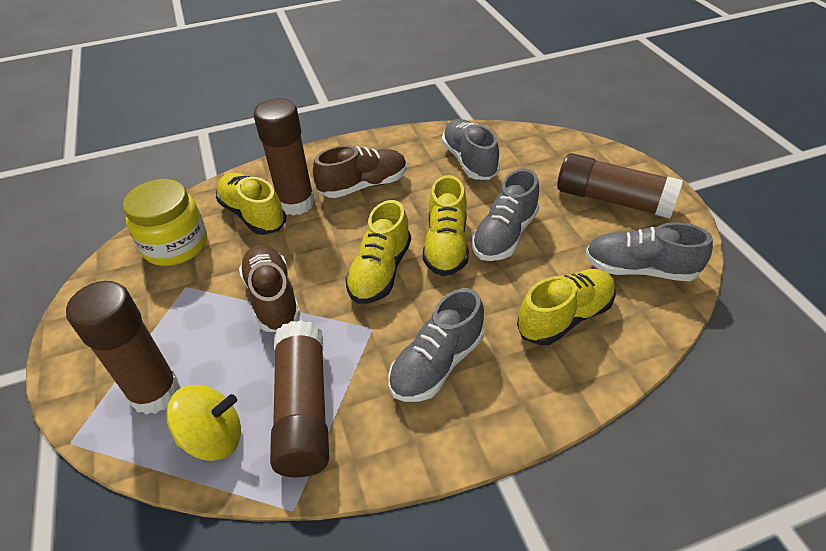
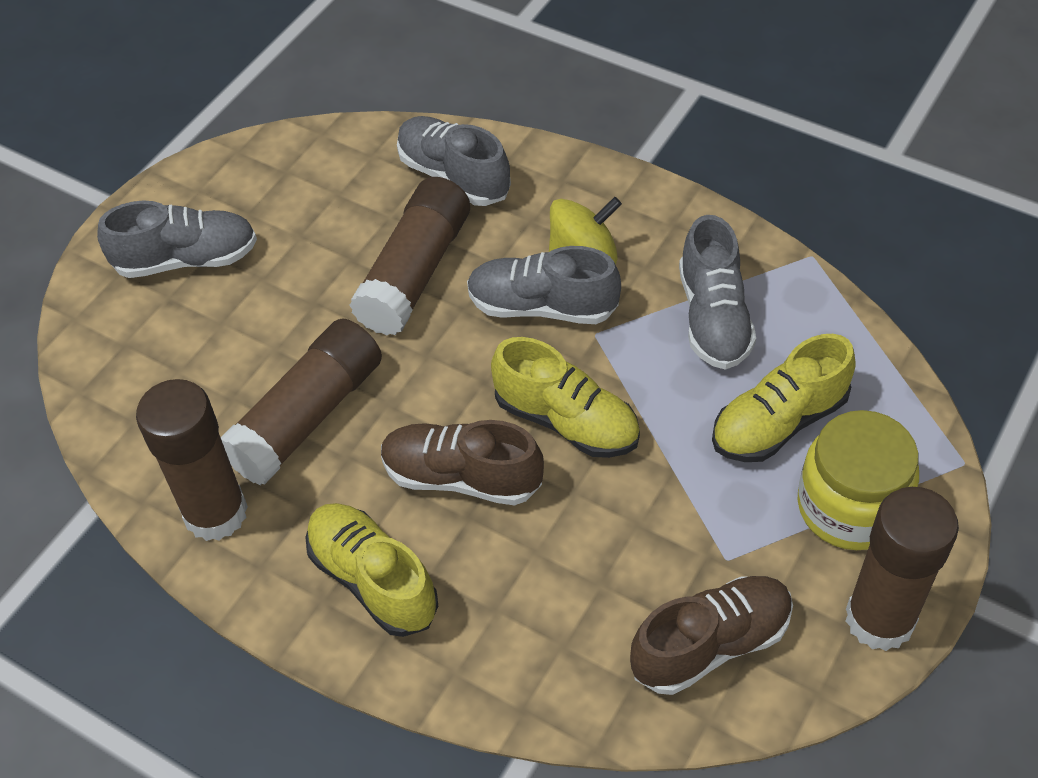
yellow shoe: 4 -> 3

